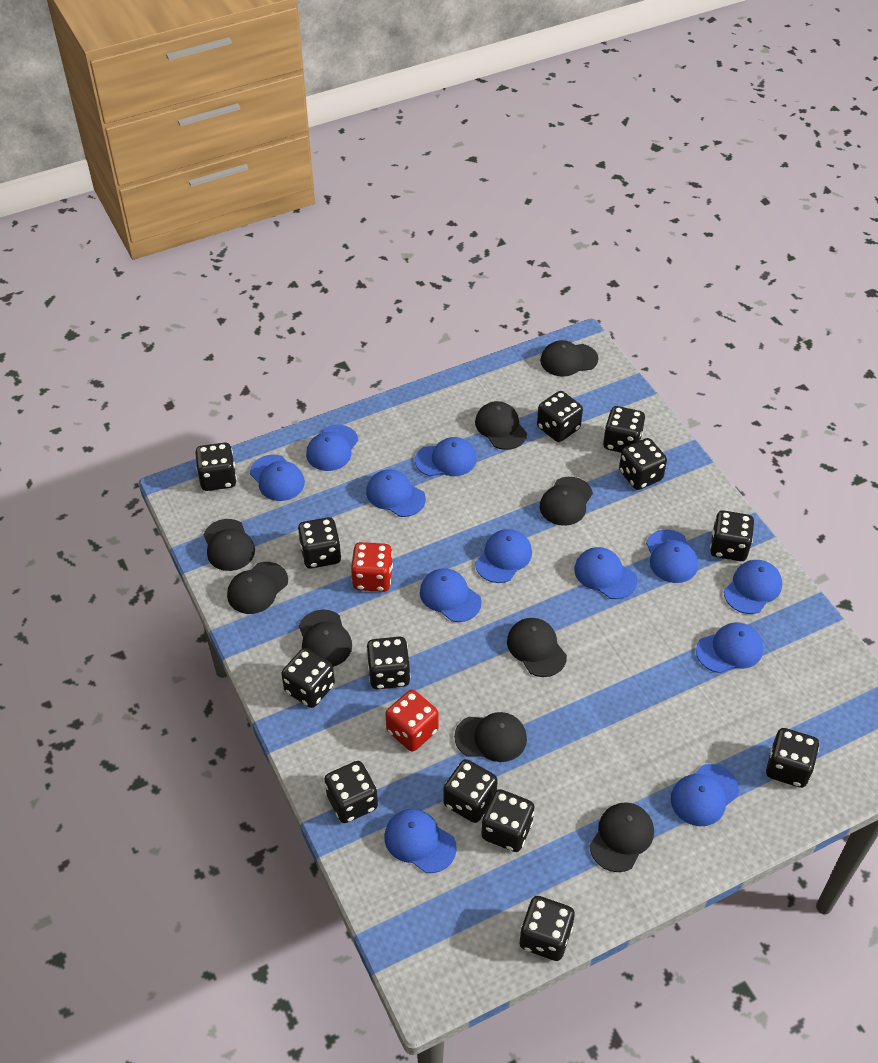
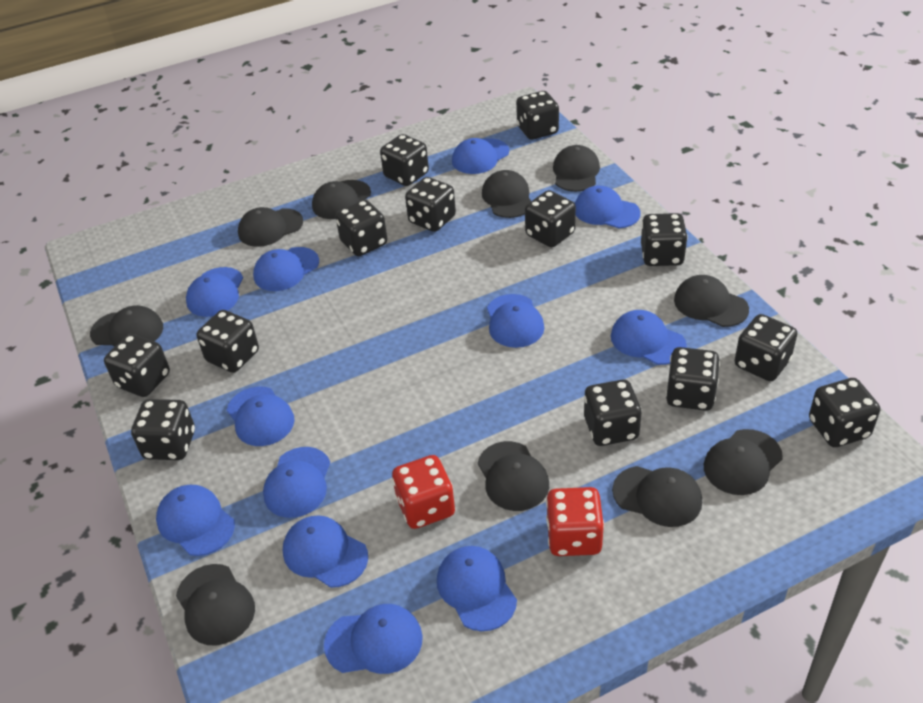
black cap: 9 -> 10

